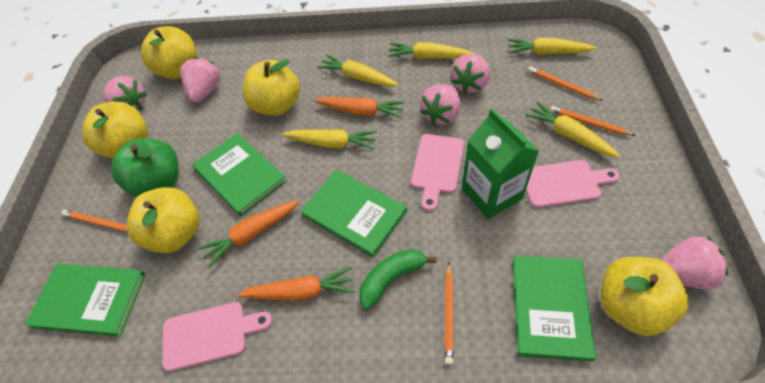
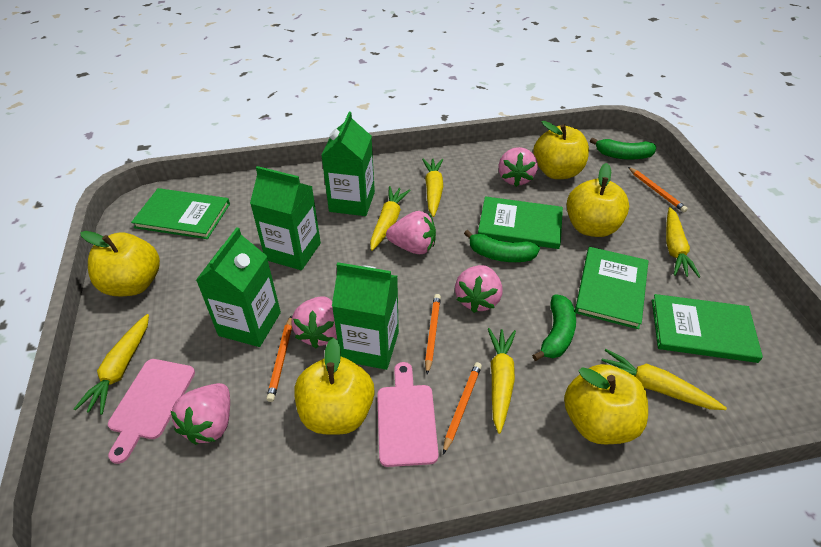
green apple: 1 -> 0
green banana: 1 -> 3
green carton: 1 -> 4
orange carrot: 3 -> 0
pink cutting board: 3 -> 2
yellow carrot: 5 -> 6

